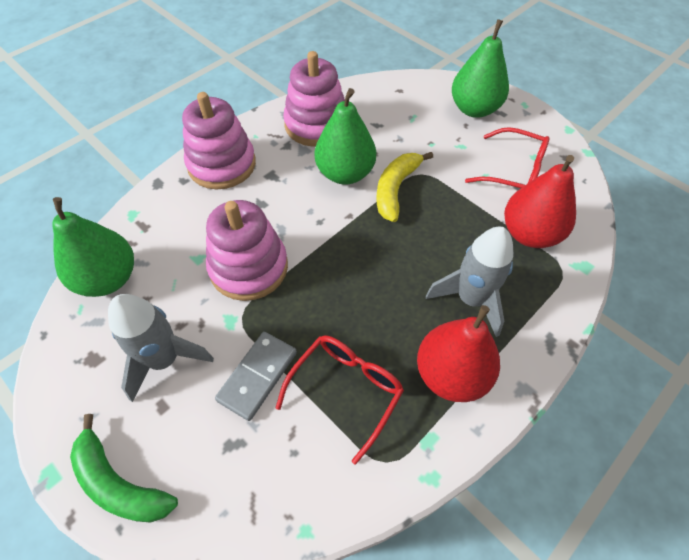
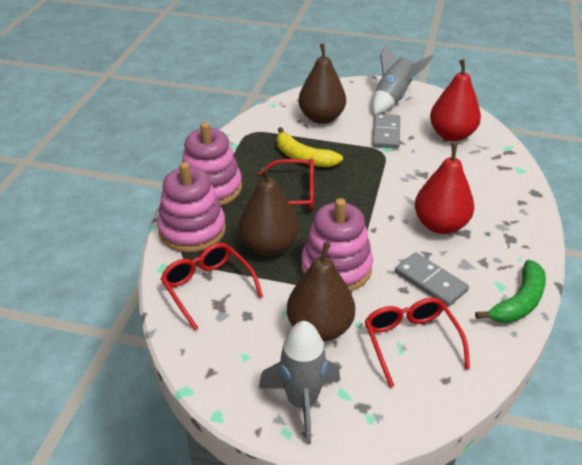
brown pear: 0 -> 3
green pear: 3 -> 0
grey domino: 1 -> 2
red glasses: 2 -> 3

